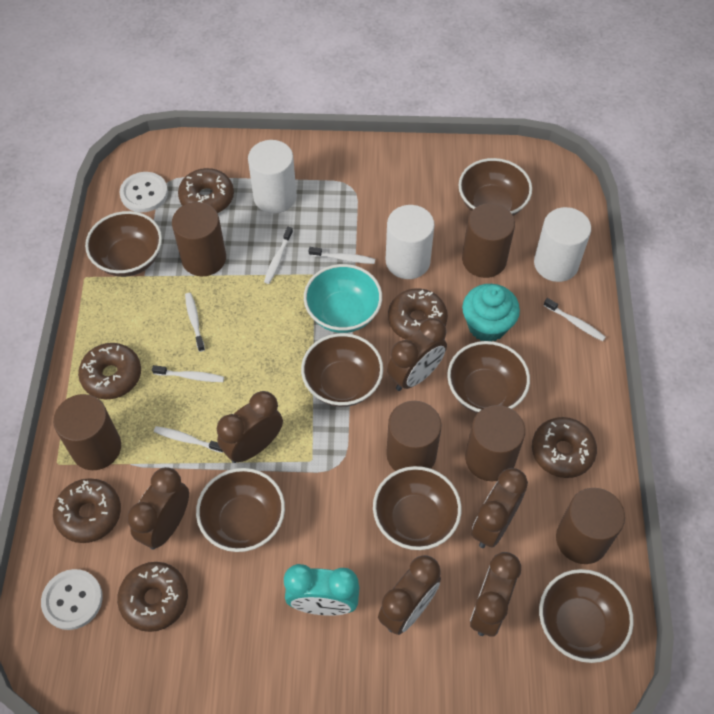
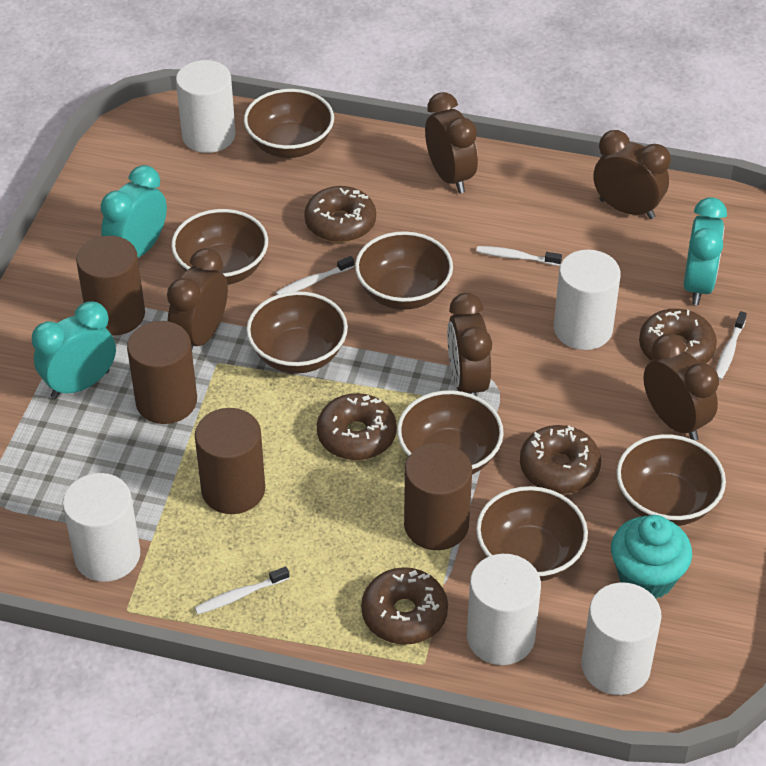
brown clock: 6 -> 5
brown cylinder: 6 -> 4
brown donut: 6 -> 5
turquoise bowl: 1 -> 0
turquoise clock: 1 -> 3
white button: 2 -> 0
white cylinder: 3 -> 5
white toothbrush: 6 -> 4

